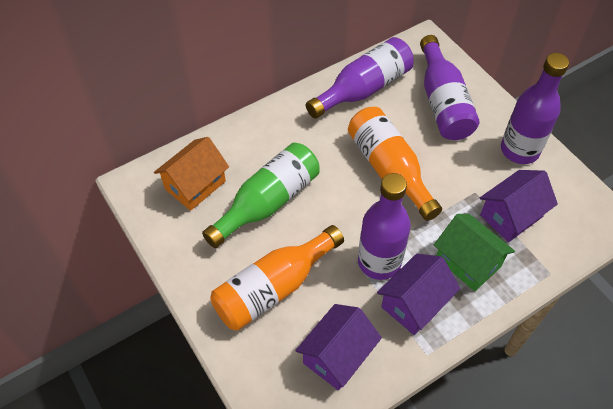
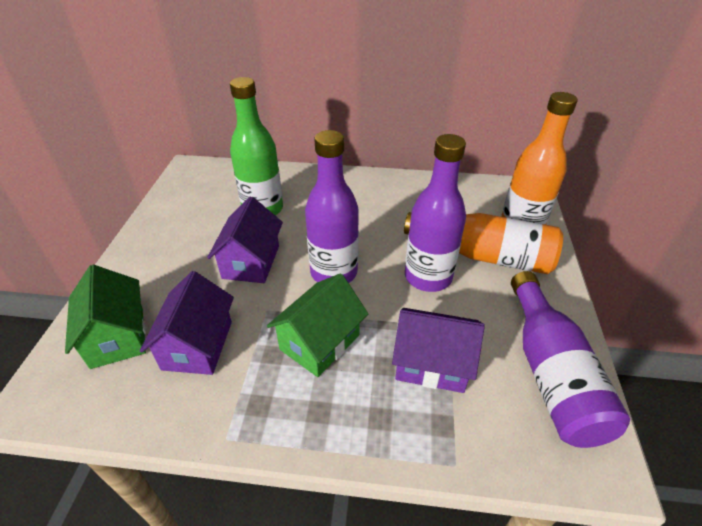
green house: 1 -> 2
orange house: 1 -> 0
purple bottle: 4 -> 3

